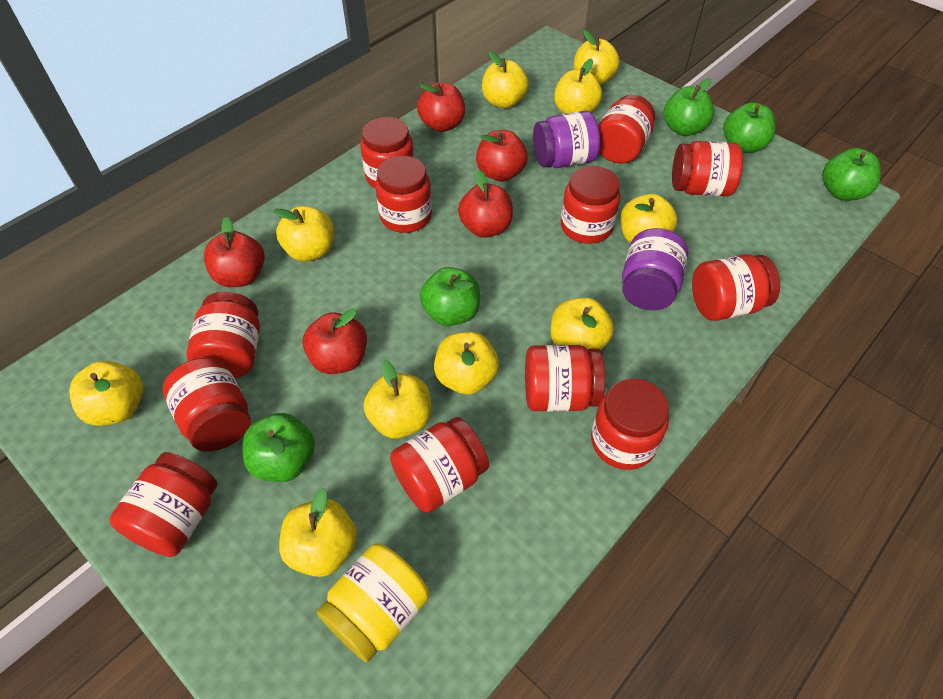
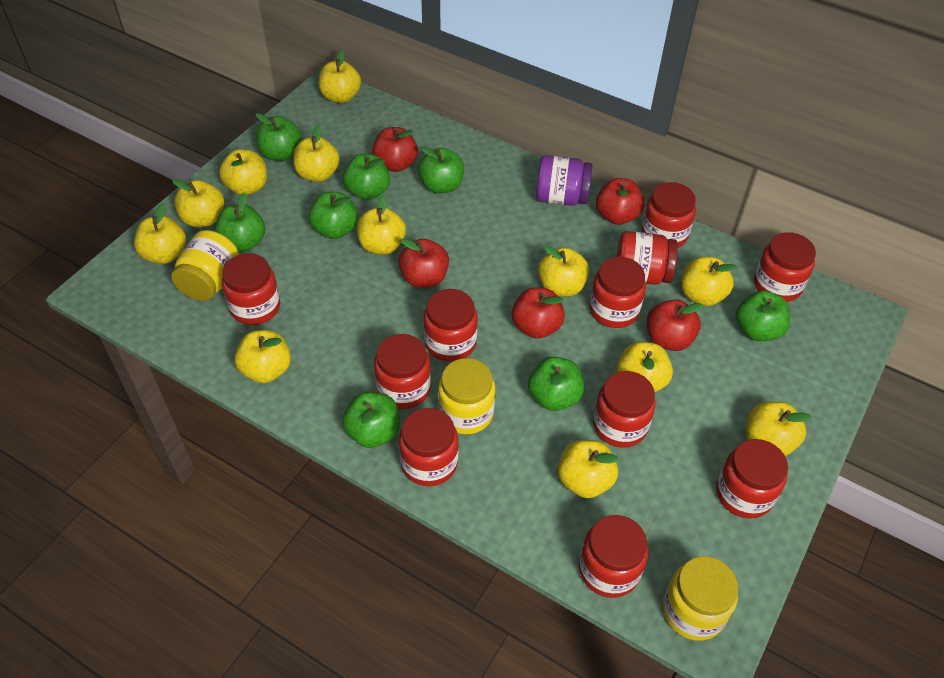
green apple: 5 -> 8
purple jar: 2 -> 1
red jar: 12 -> 11
yellow apple: 10 -> 12
yellow jar: 1 -> 3

